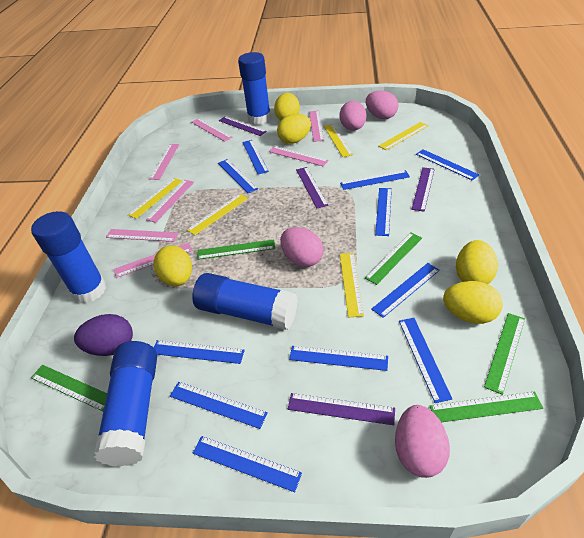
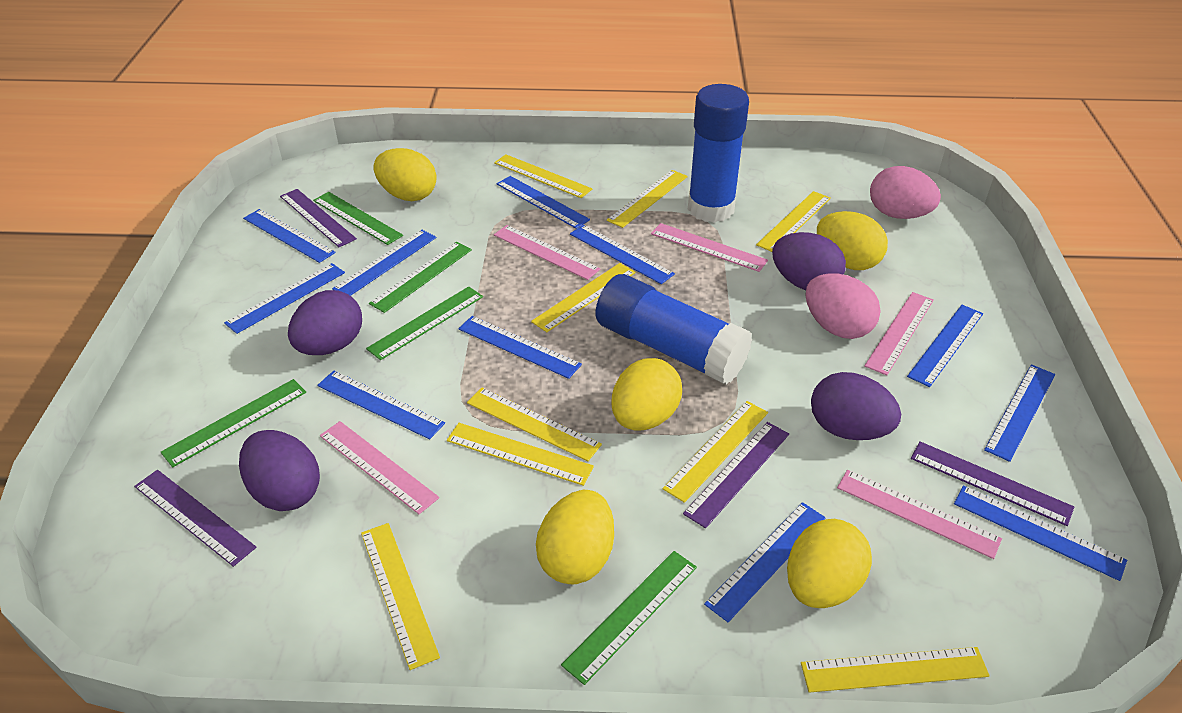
blue glue stick: 4 -> 2
pink egg: 4 -> 2
pink ruler: 7 -> 5
purple egg: 1 -> 4
yellow ruler: 5 -> 9

